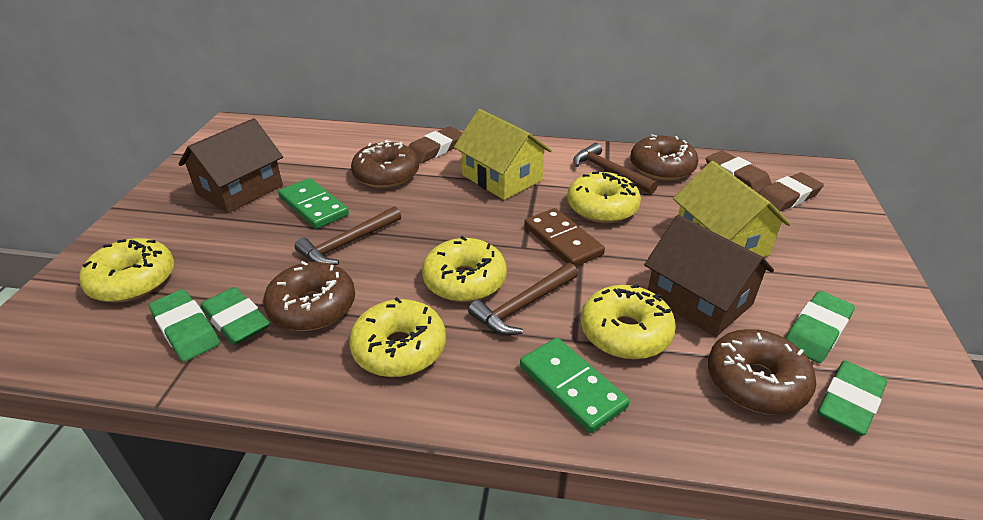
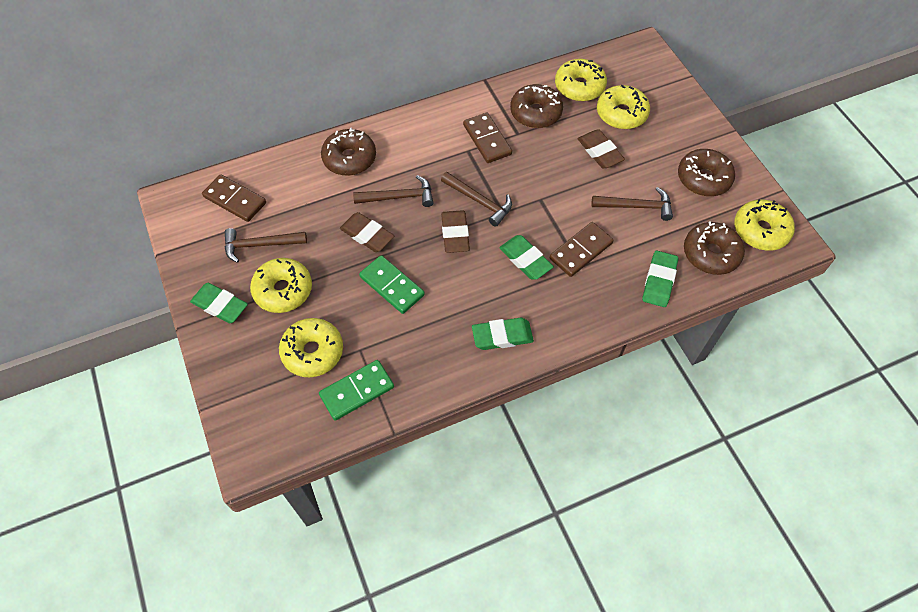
brown domino: 1 -> 3
brown hammer: 3 -> 4
brown house: 2 -> 0
yellow house: 2 -> 0

